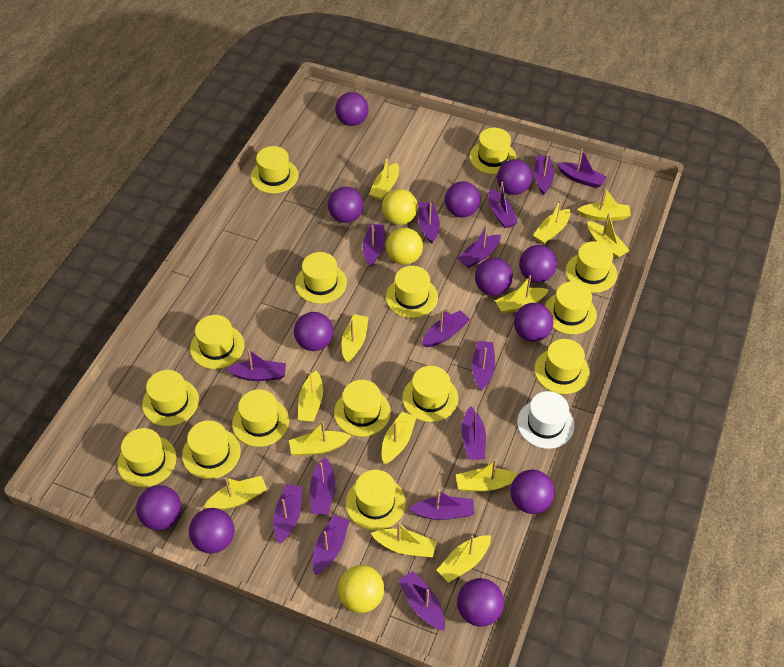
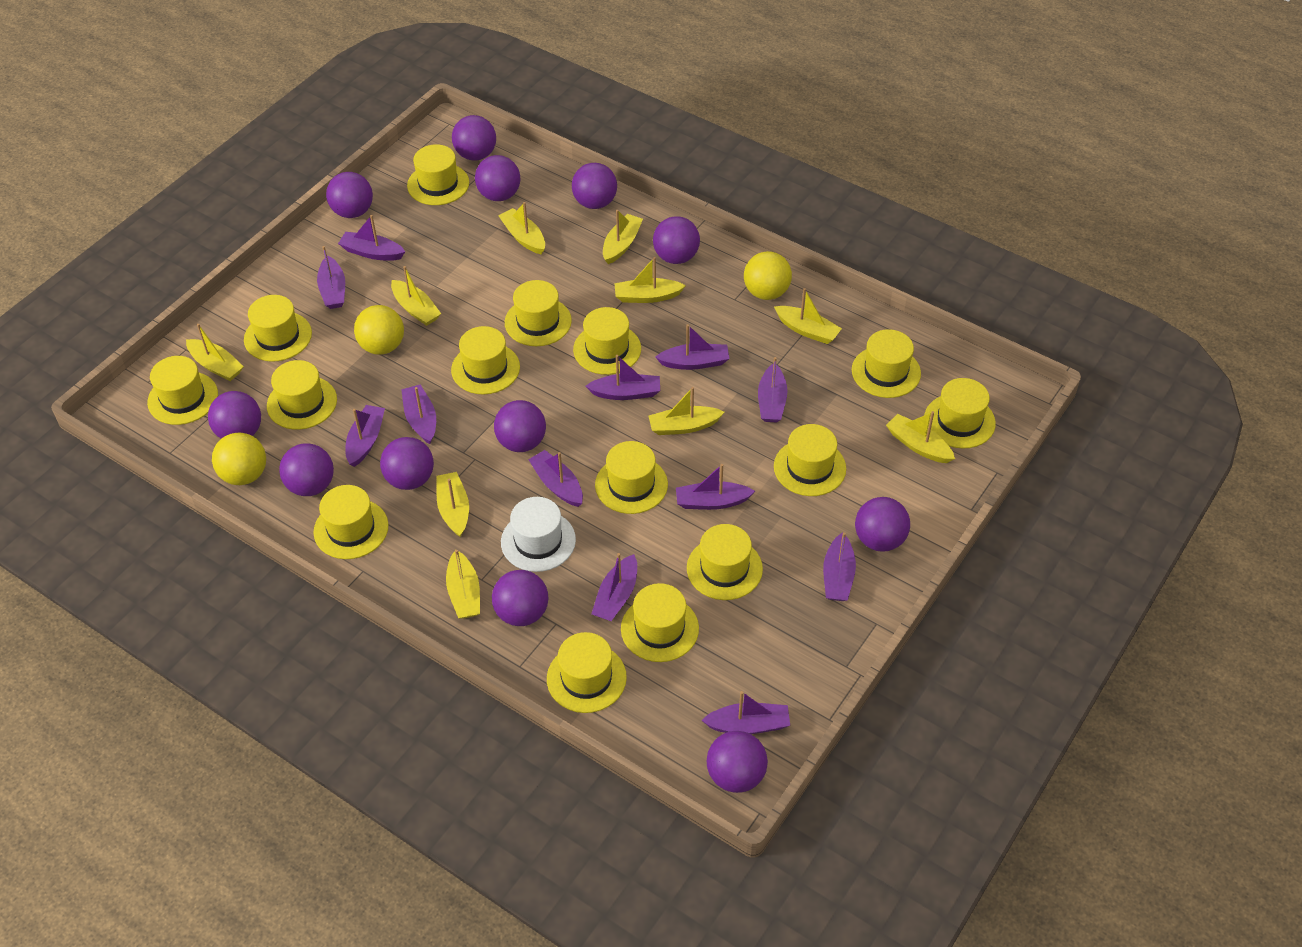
purple boat: 15 -> 12
yellow boat: 13 -> 10

